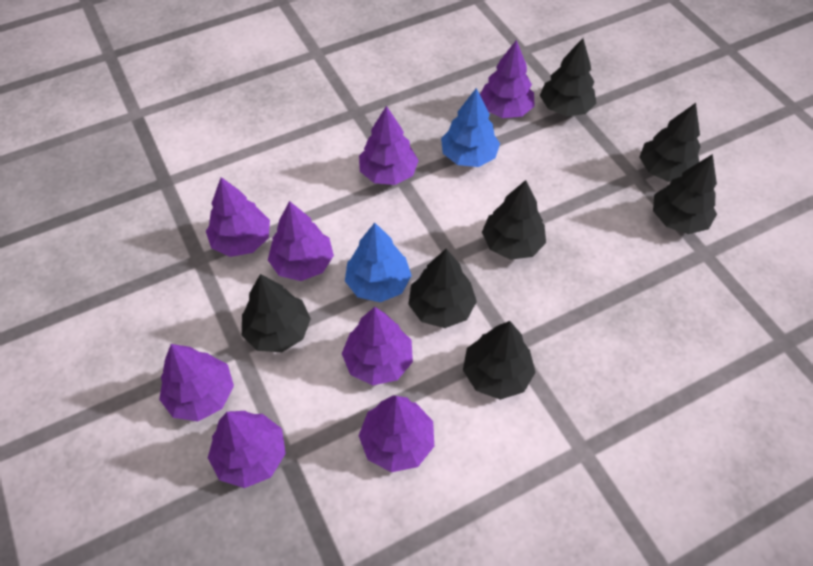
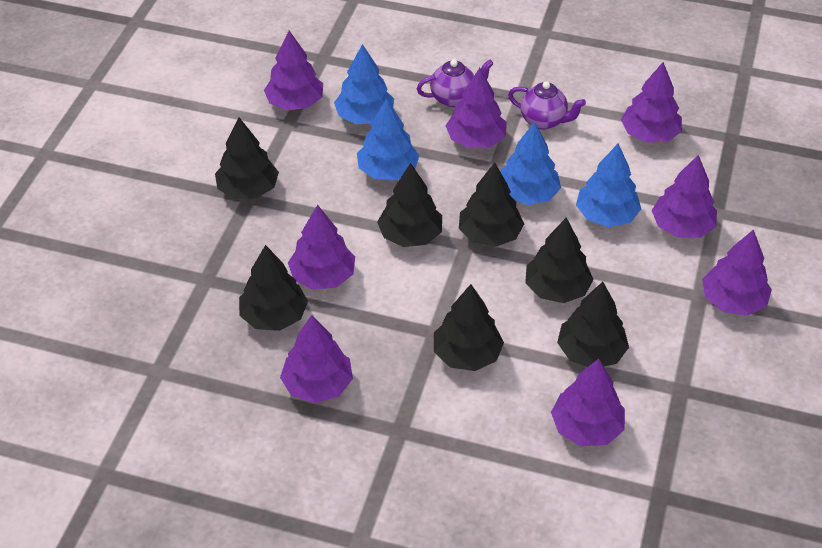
blue tree: 2 -> 4
purple teapot: 0 -> 2

